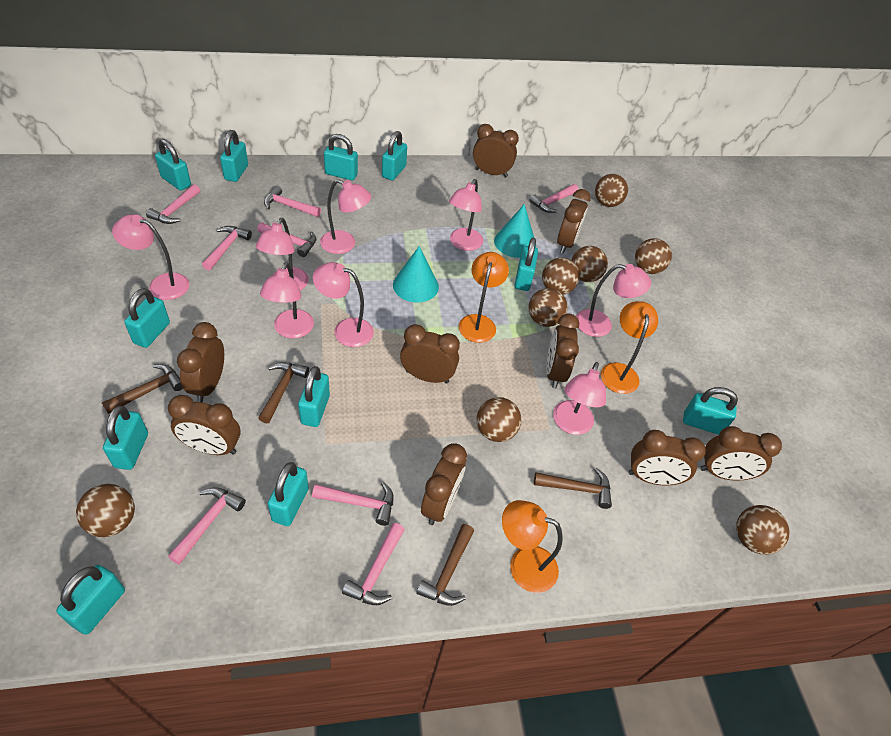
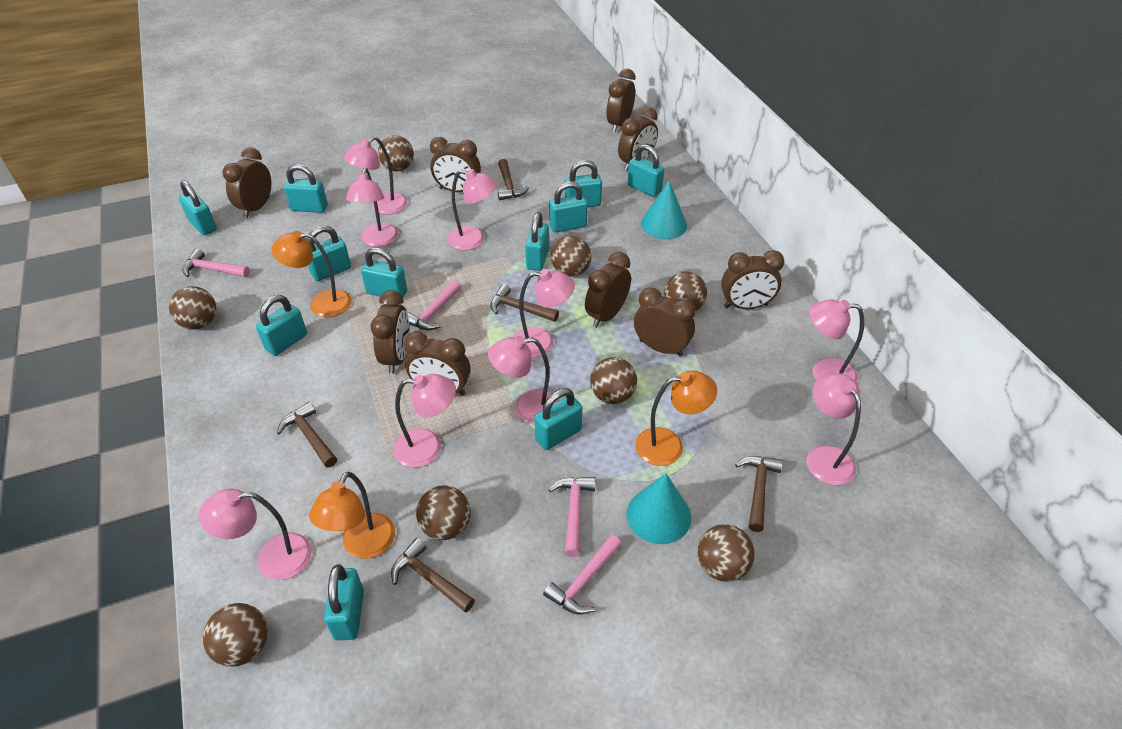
brown hammer: 4 -> 5
pink hammer: 8 -> 4
pink lamp: 8 -> 9

